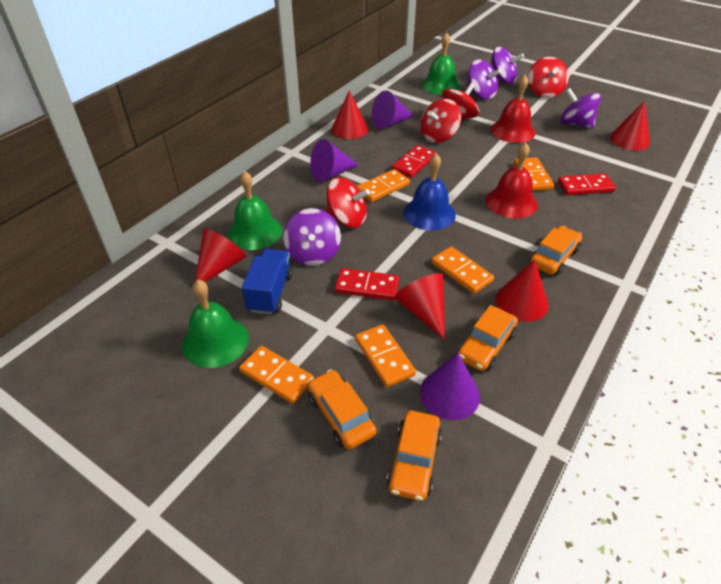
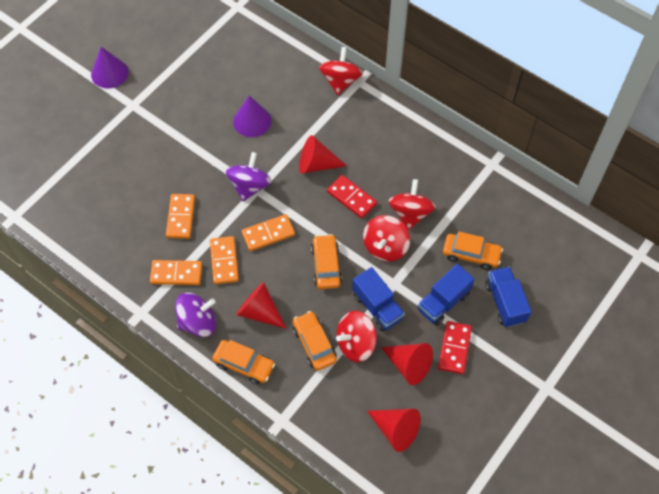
blue bell: 1 -> 0
blue truck: 1 -> 3
green bell: 3 -> 0
orange domino: 5 -> 4
purple cone: 3 -> 2
purple spinning top: 4 -> 2
red bell: 2 -> 0
red cone: 5 -> 4
red domino: 3 -> 2

